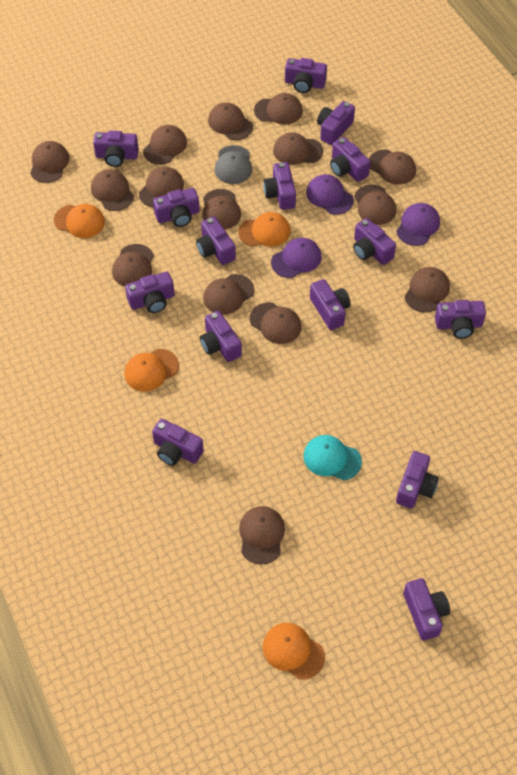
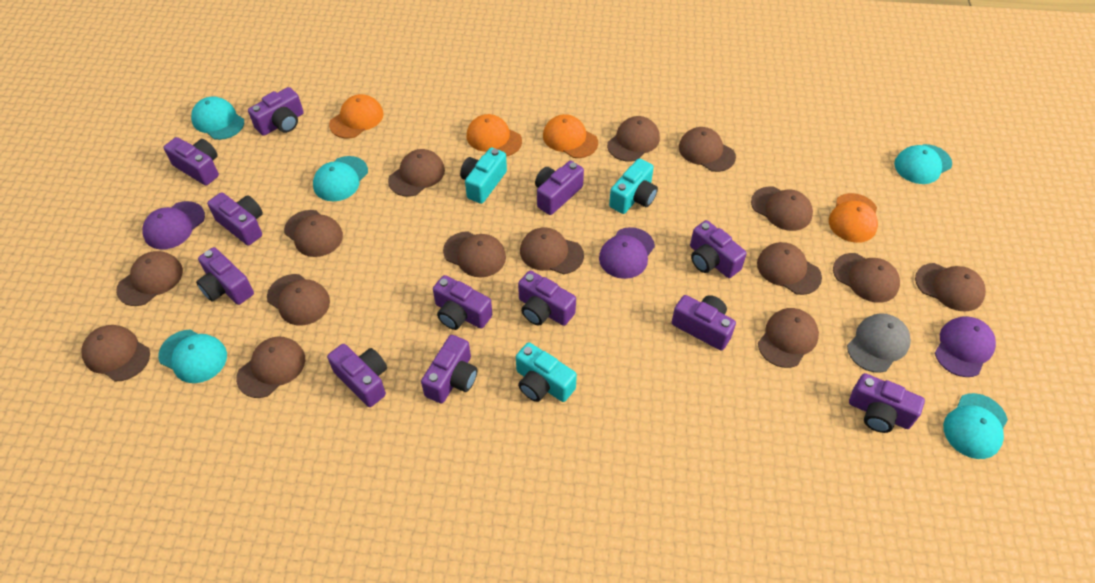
purple camera: 15 -> 12
turquoise camera: 0 -> 3
turquoise cap: 1 -> 5

